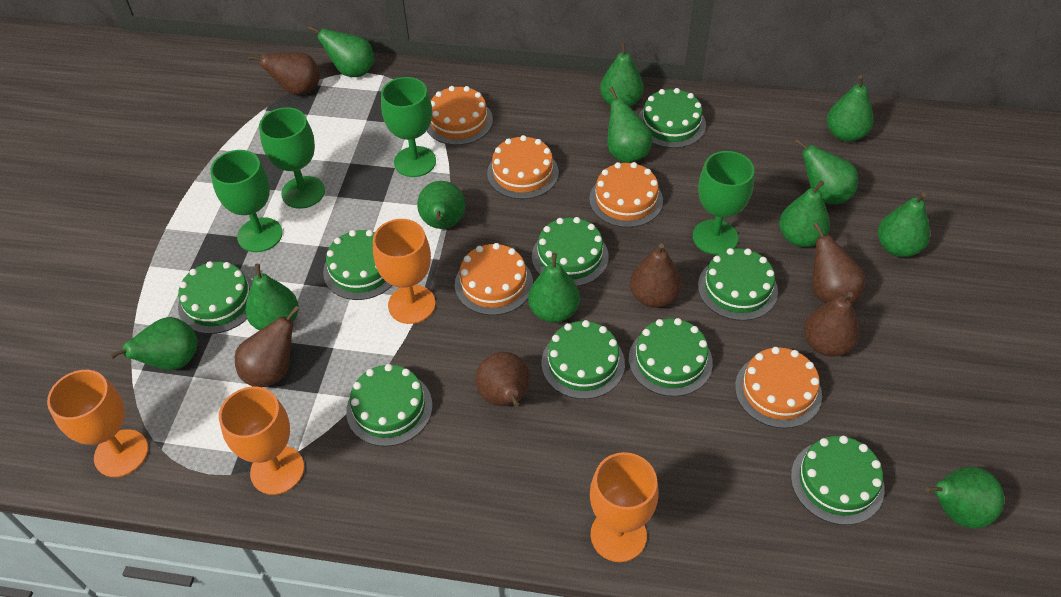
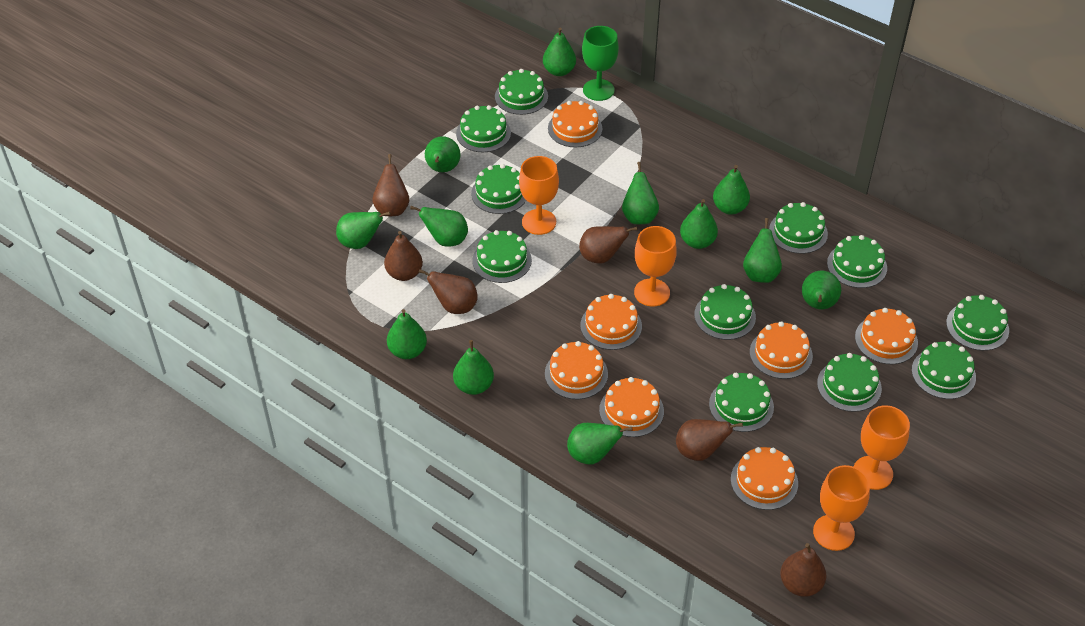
green cake: 9 -> 11
green goblet: 4 -> 1
orange cake: 5 -> 7

